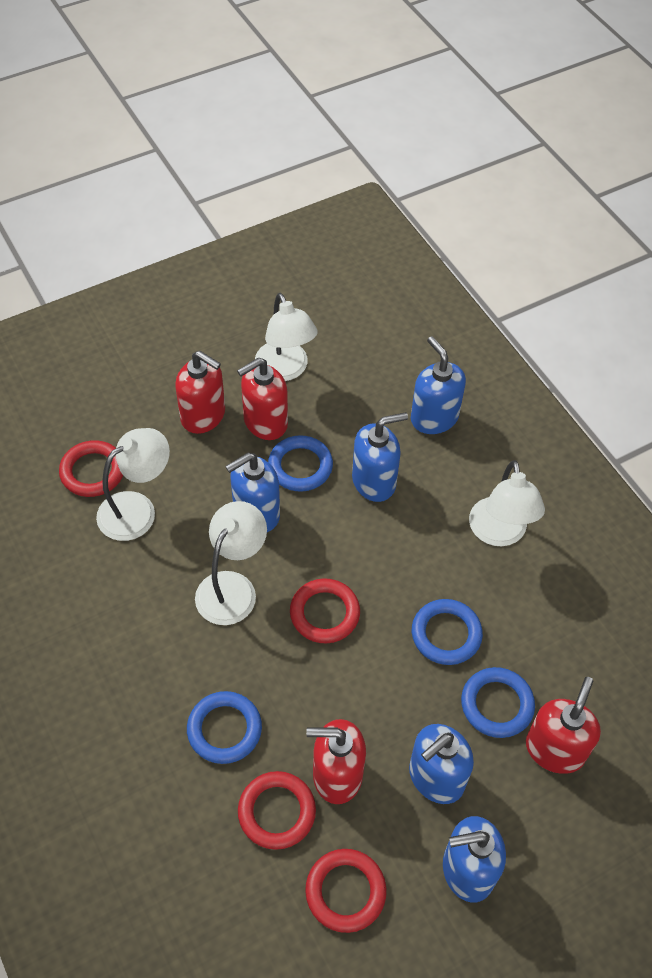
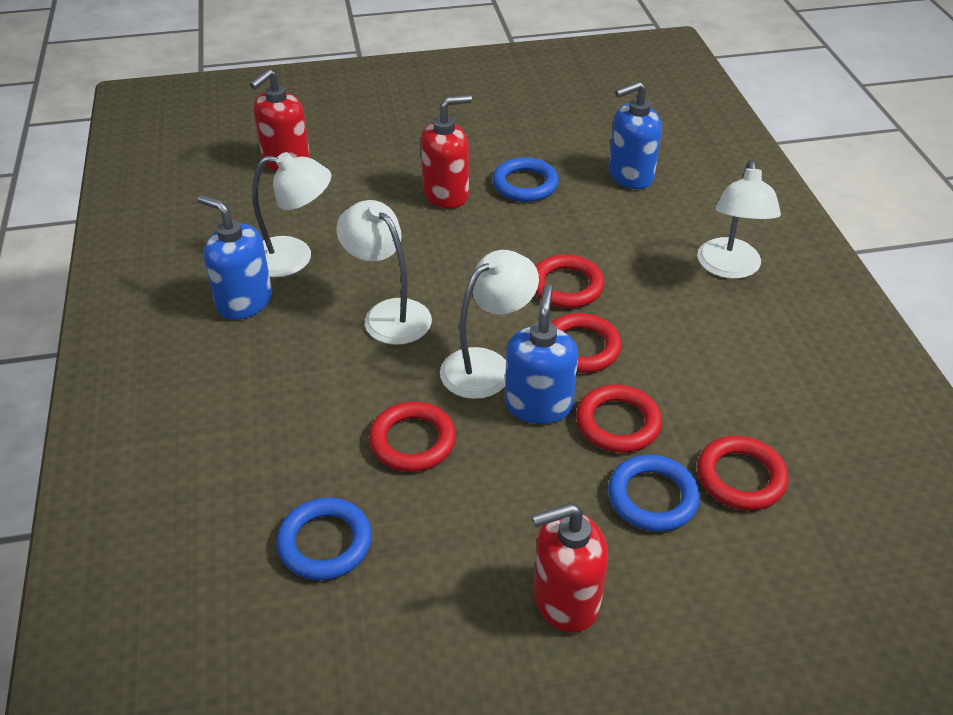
blue ring: 4 -> 3
blue soap dispenser: 5 -> 3
red ring: 4 -> 5
red soap dispenser: 4 -> 3

